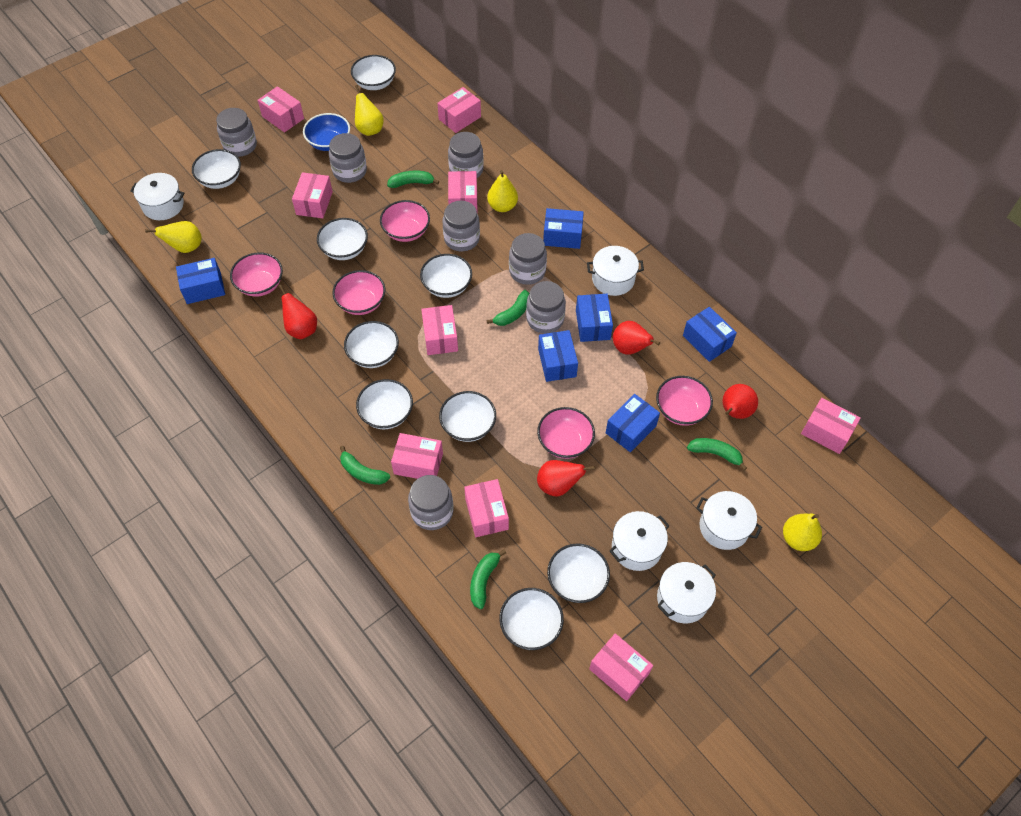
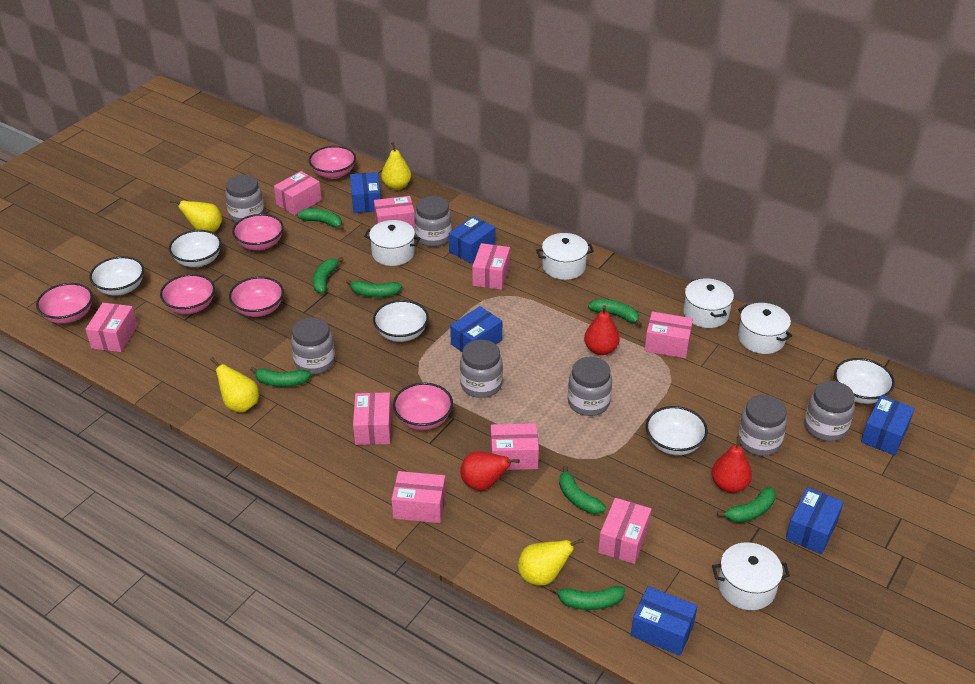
blue bowl: 1 -> 0
green banana: 5 -> 8
pink bowl: 5 -> 6
red pear: 4 -> 3
white bowl: 9 -> 5

